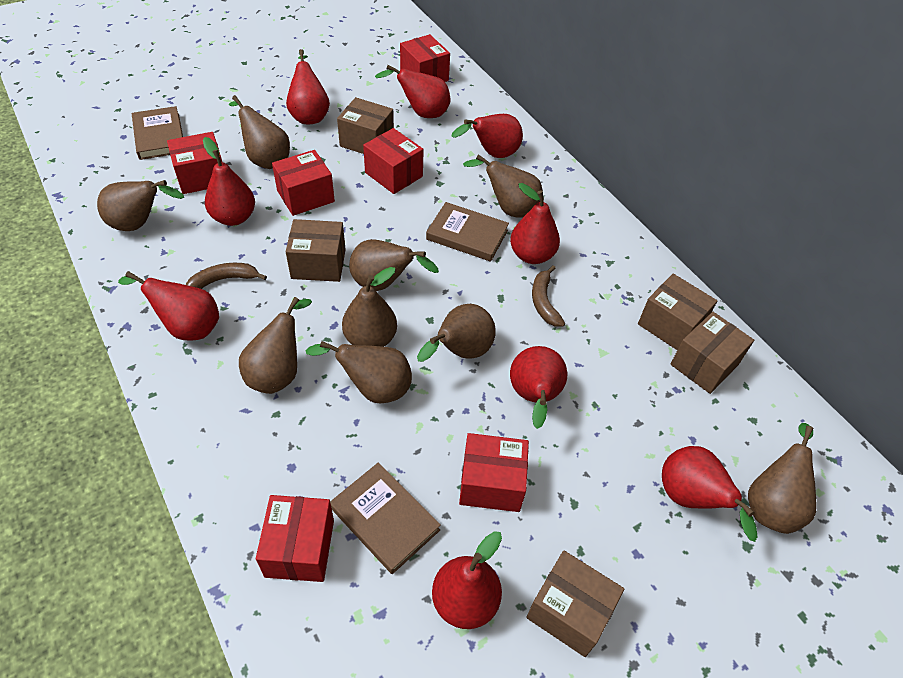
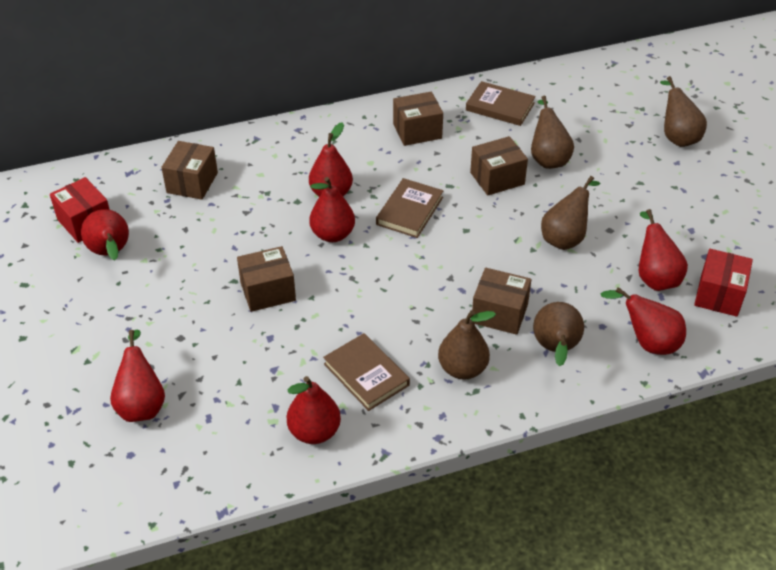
brown banana: 2 -> 0
brown pear: 9 -> 5
red box: 6 -> 2
red pear: 9 -> 7

